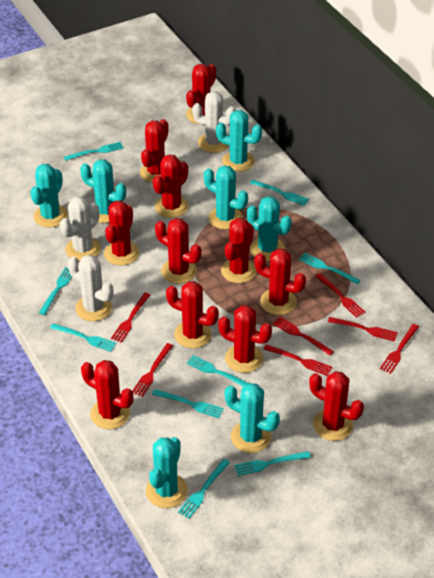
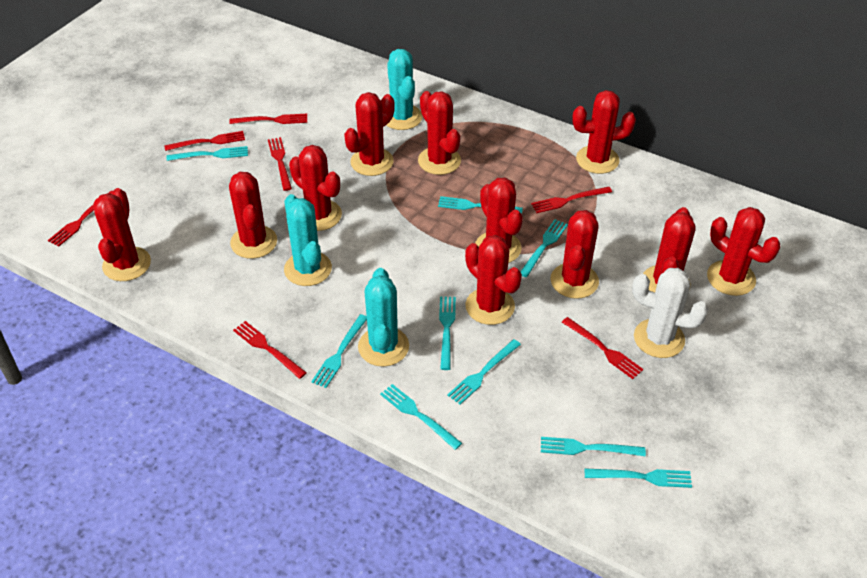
turquoise cactus: 7 -> 3
white cactus: 3 -> 1

